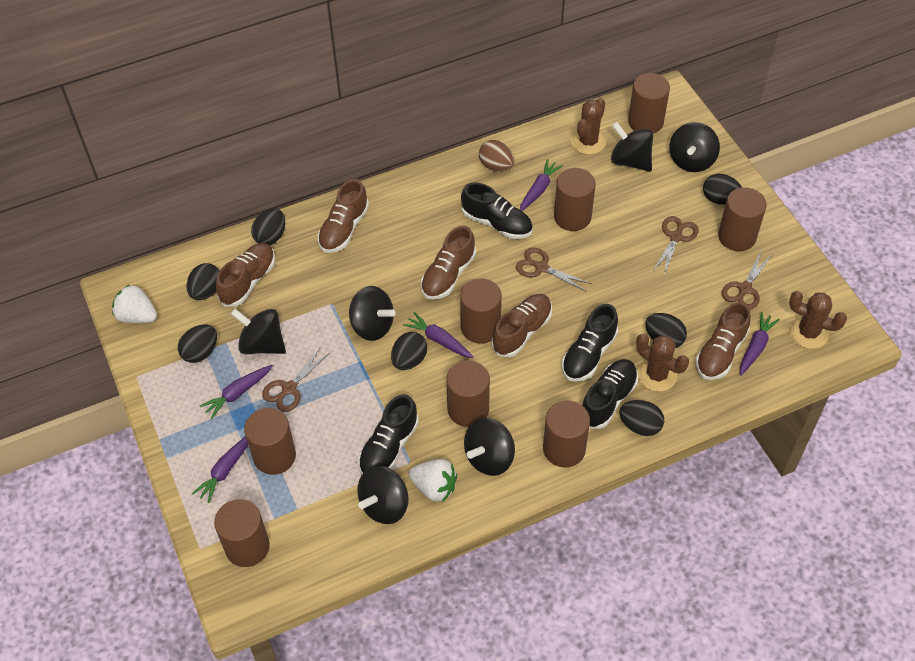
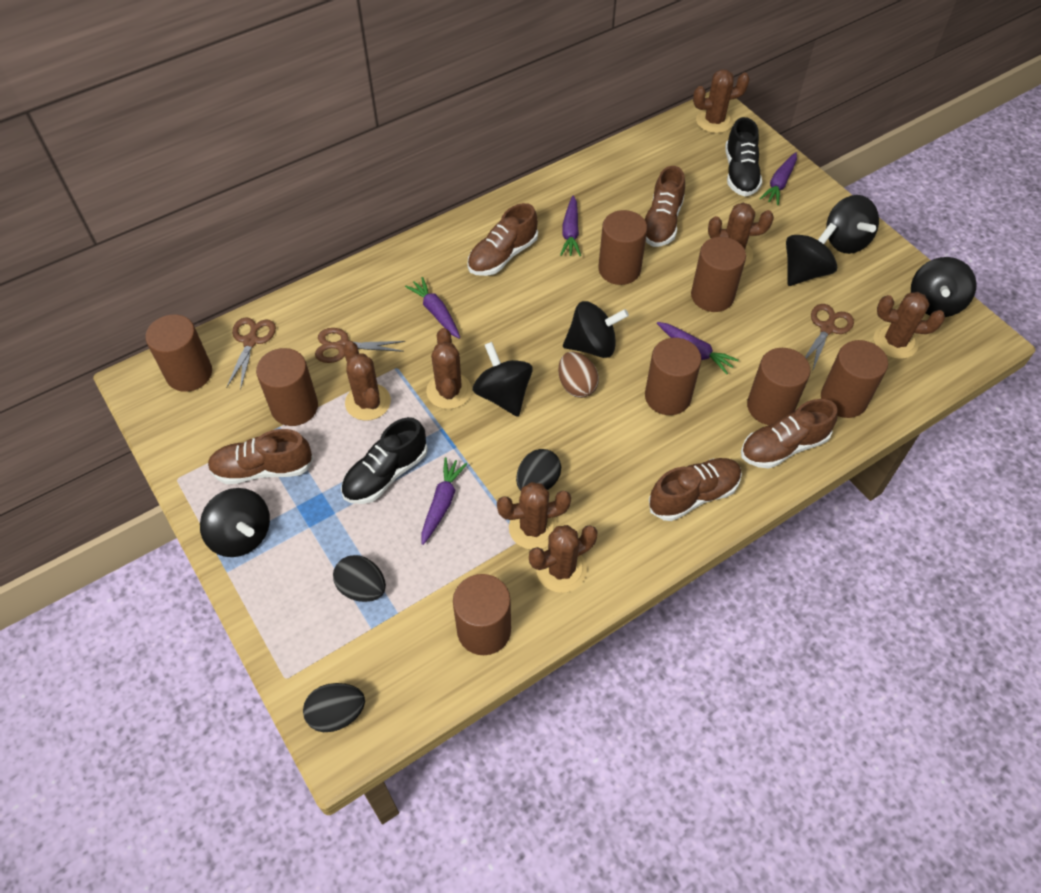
black egg: 7 -> 3
black shoe: 4 -> 2
brown cactus: 3 -> 7
brown scissors: 4 -> 3
white strawberry: 2 -> 0

